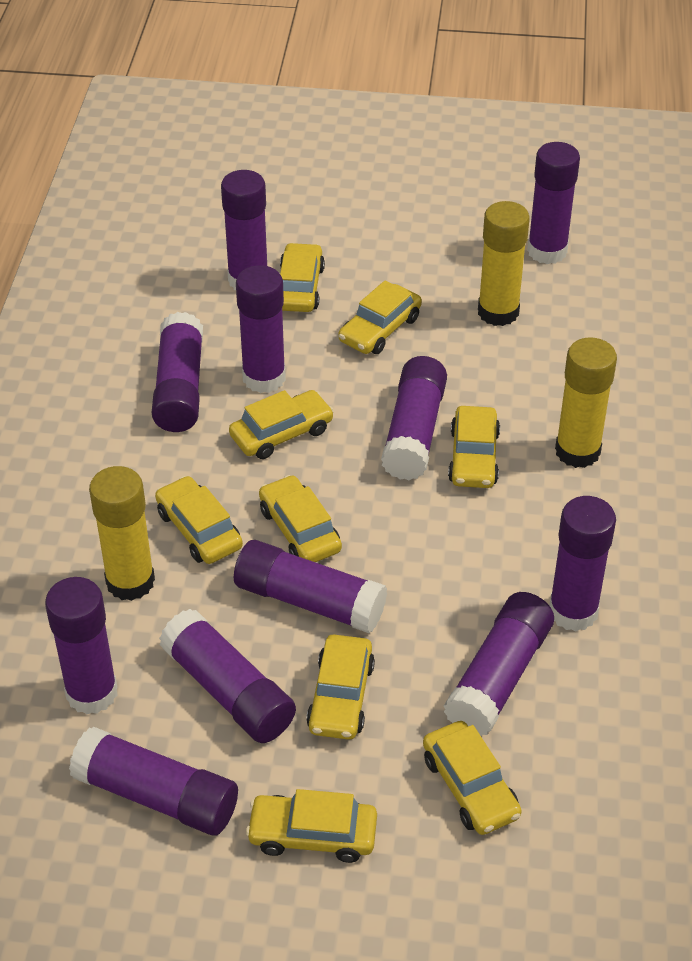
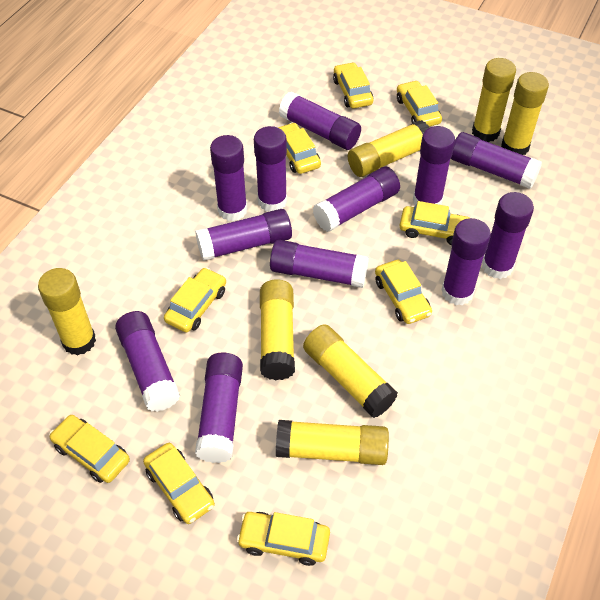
purple glue stick: 11 -> 12
yellow glue stick: 3 -> 7

